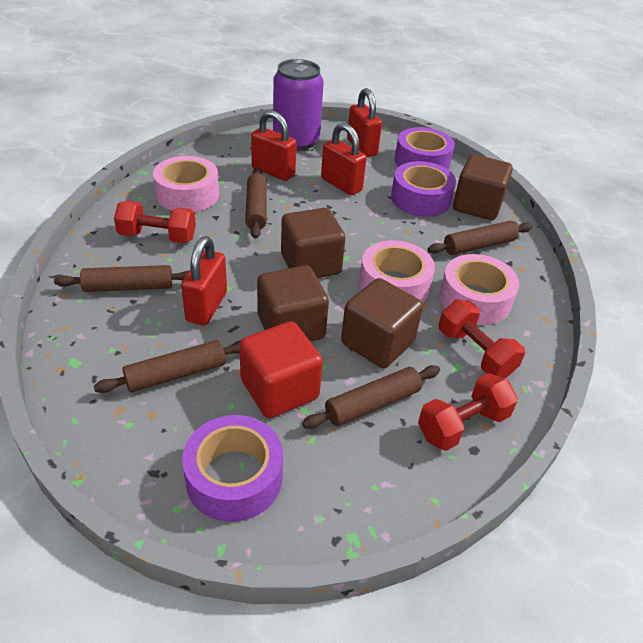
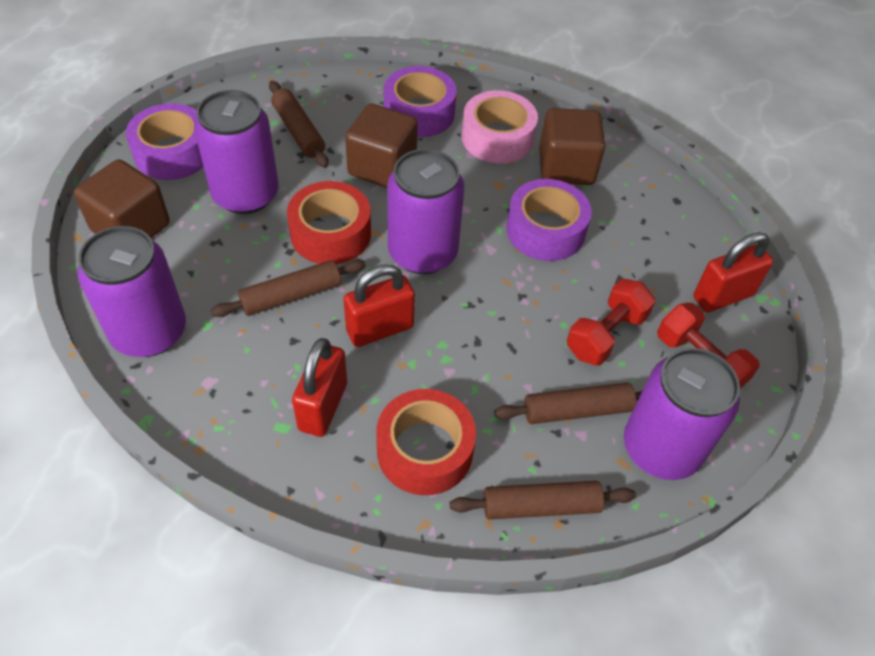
brown cube: 4 -> 3
brown rolling pin: 5 -> 4
pink tape: 3 -> 1
purple can: 1 -> 4
red cube: 1 -> 0
red dumbbell: 3 -> 2
red padlock: 4 -> 3
red tape: 0 -> 2

